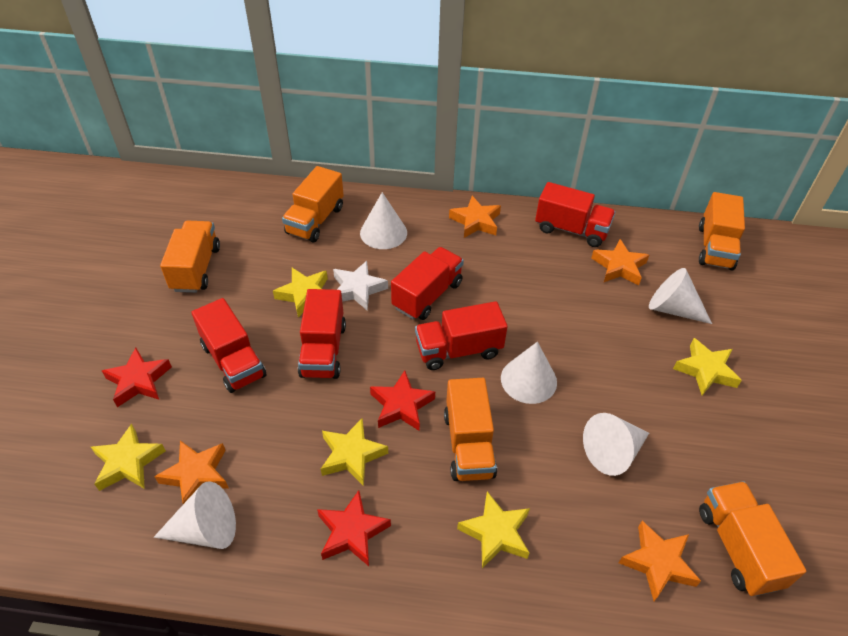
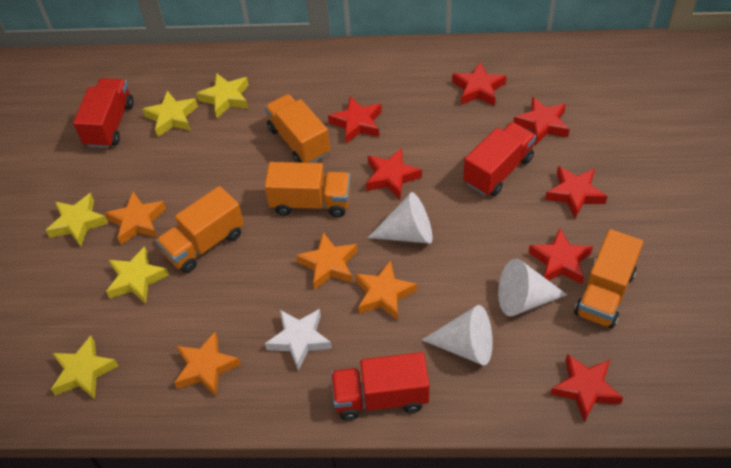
orange truck: 5 -> 4
red star: 3 -> 7
red truck: 5 -> 3
white cone: 5 -> 3

